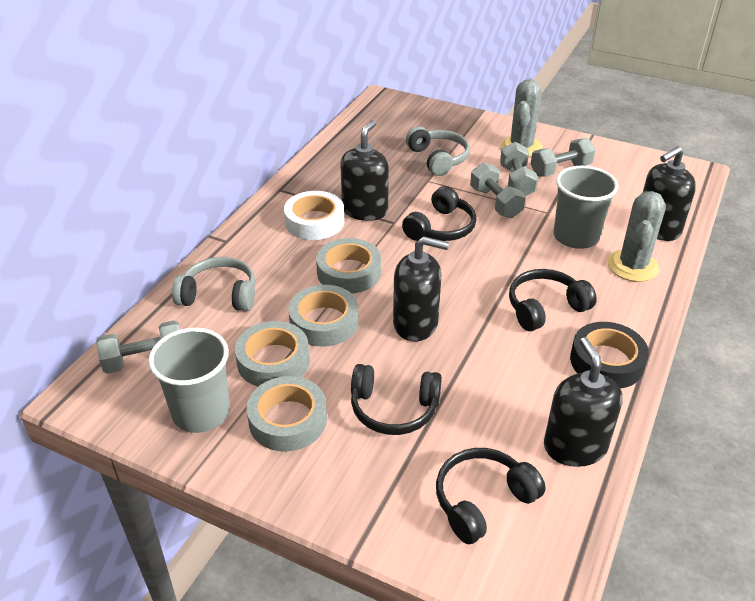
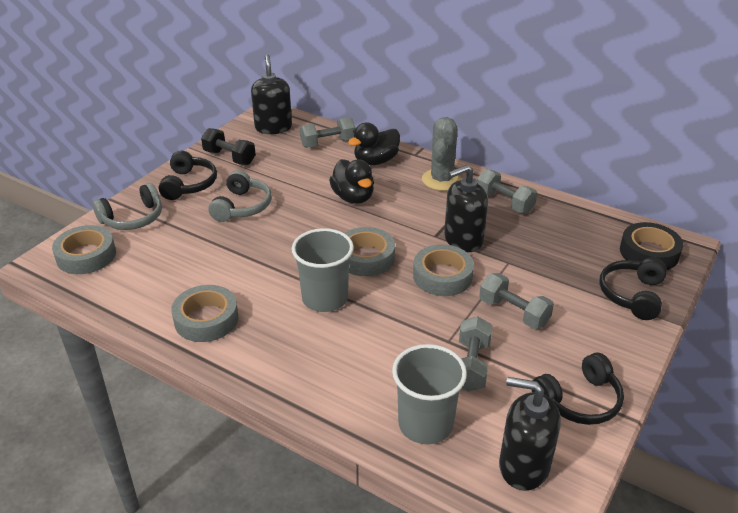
black duck: 0 -> 2
black dumbbell: 0 -> 1
black headphones: 4 -> 3
black soap dispenser: 4 -> 3
grey cactus: 2 -> 1
white tape: 1 -> 0

